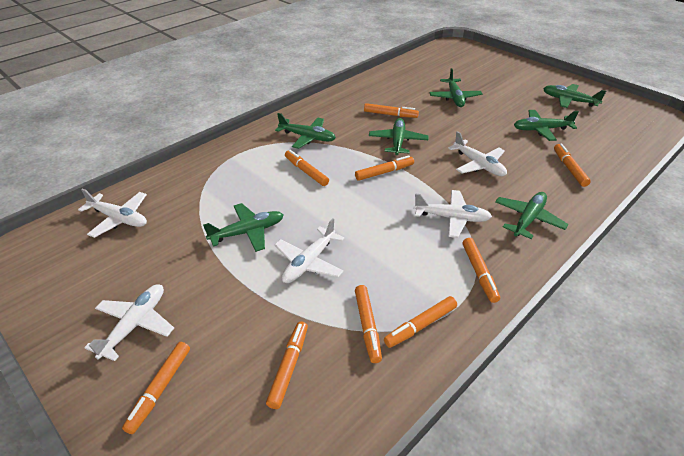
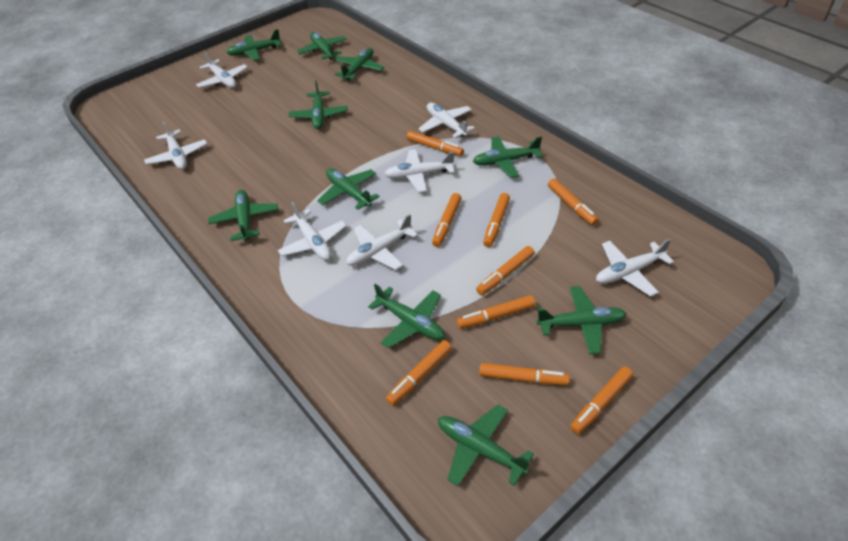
green plane: 7 -> 10
white plane: 5 -> 7

